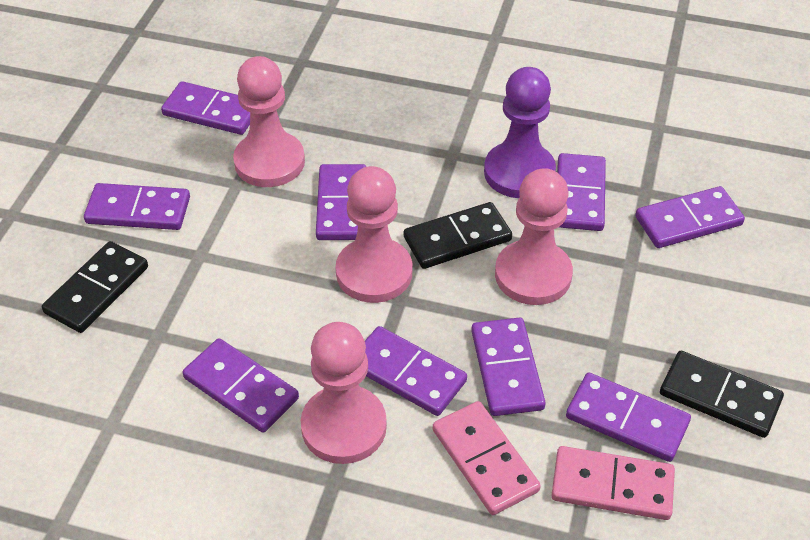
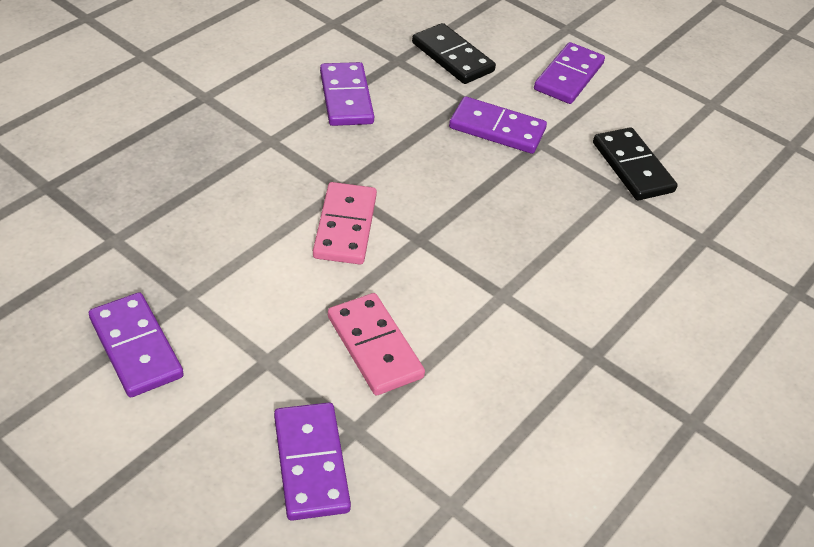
black domino: 3 -> 2
pink pawn: 4 -> 0
purple domino: 9 -> 5
purple pawn: 1 -> 0

